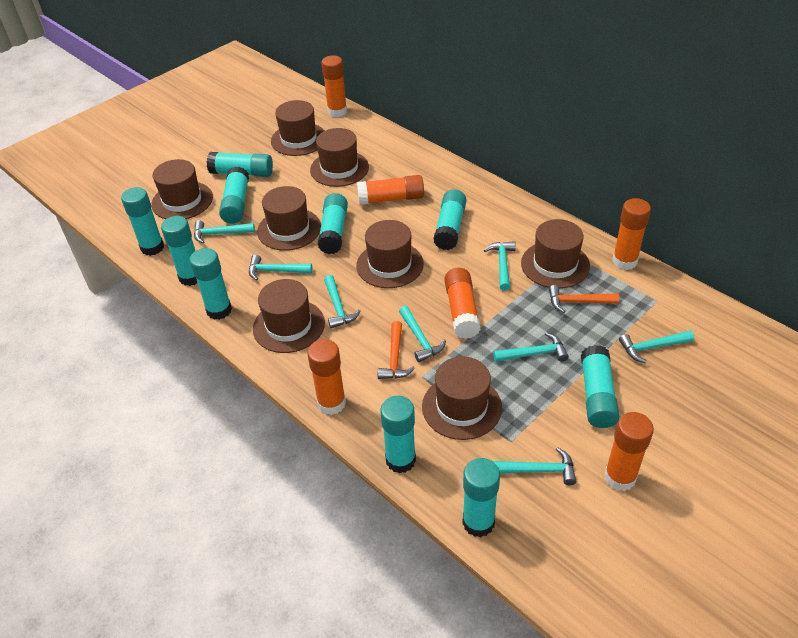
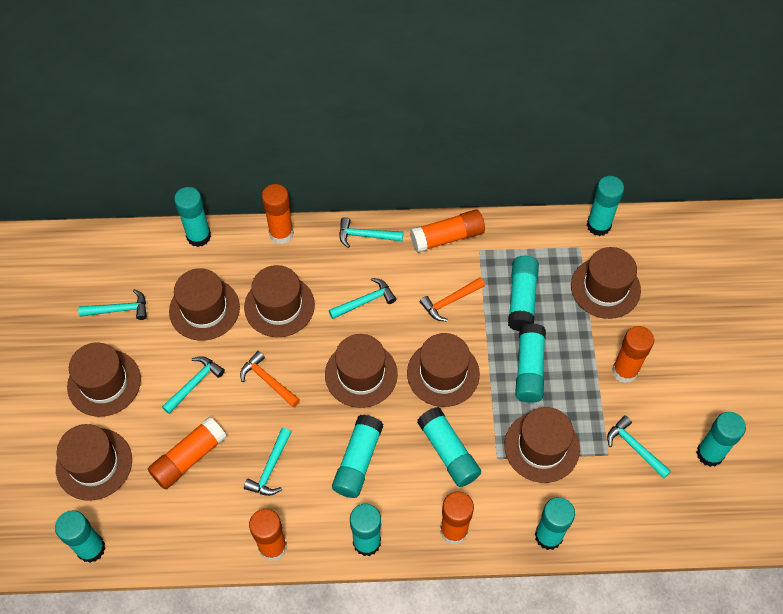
turquoise hammer: 8 -> 6

